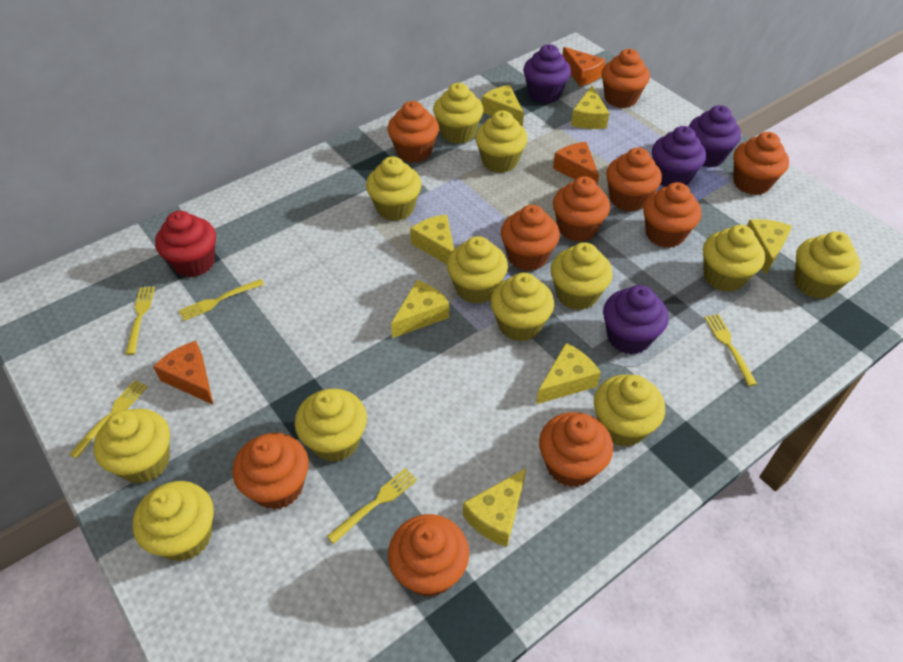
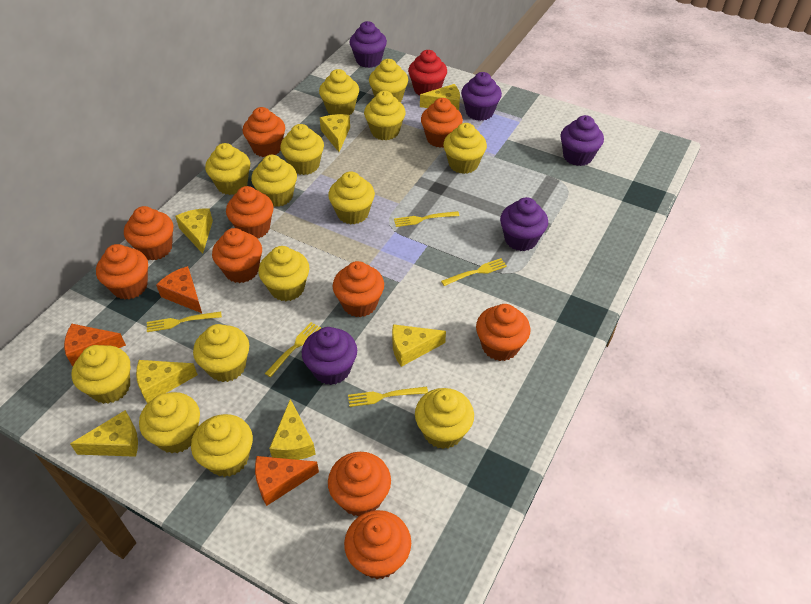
purple cupcake: 4 -> 5
yellow cupcake: 12 -> 14

